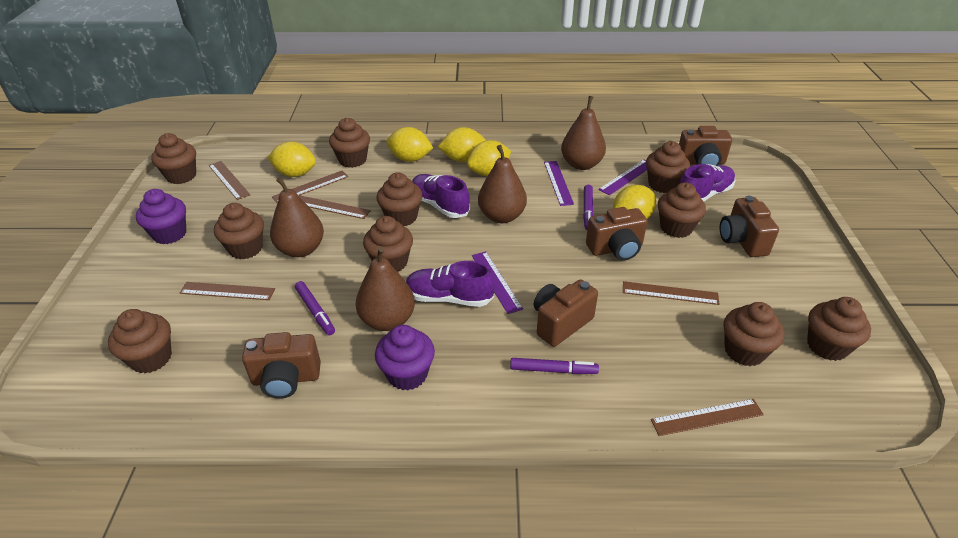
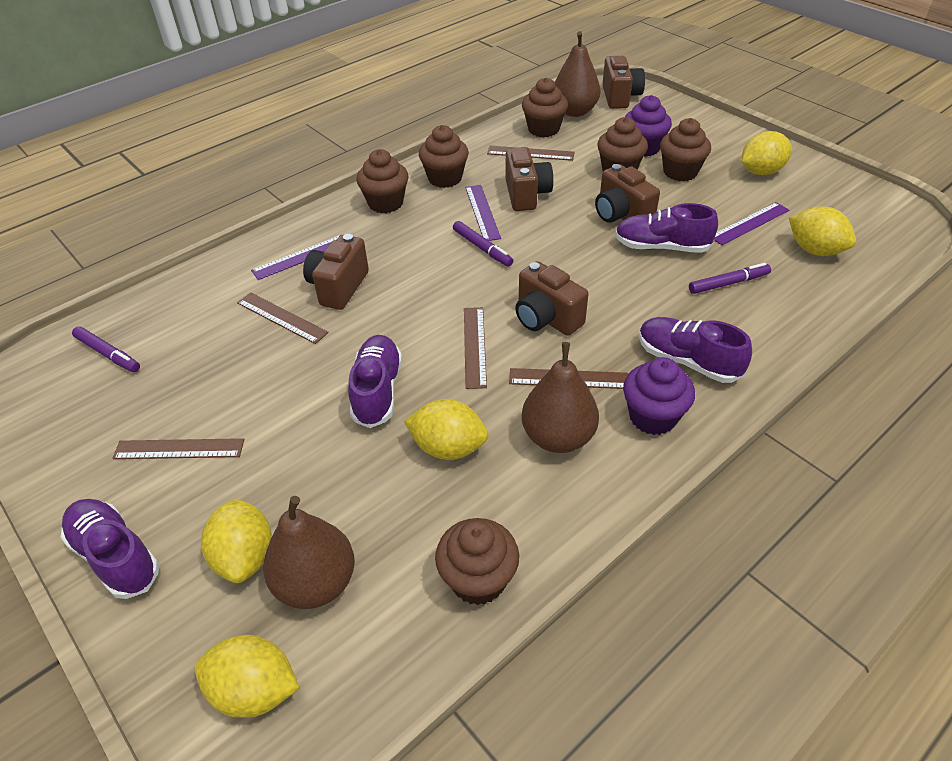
brown cupcake: 10 -> 6
brown pear: 4 -> 3
brown ruler: 6 -> 5
purple shoe: 3 -> 4

